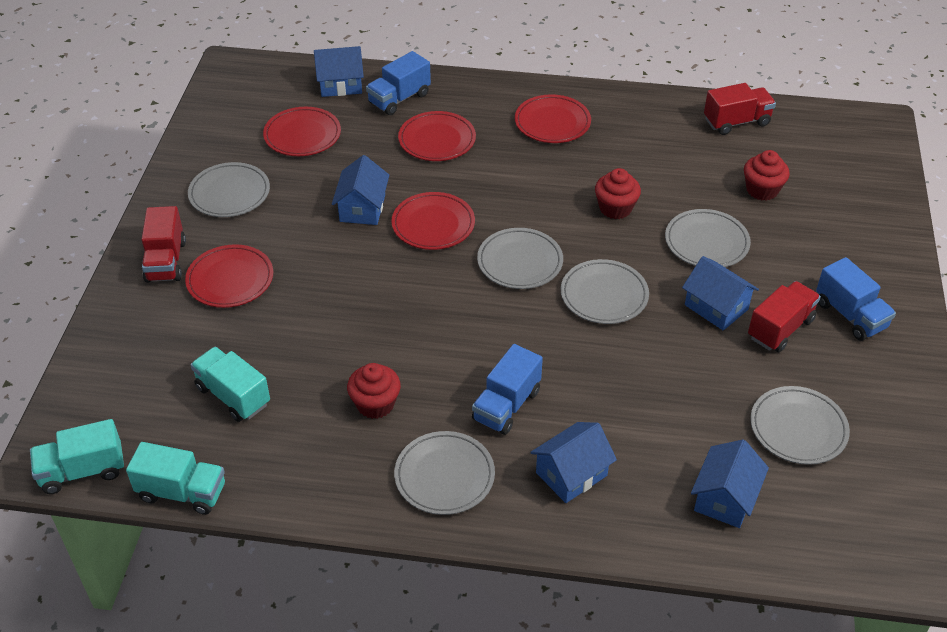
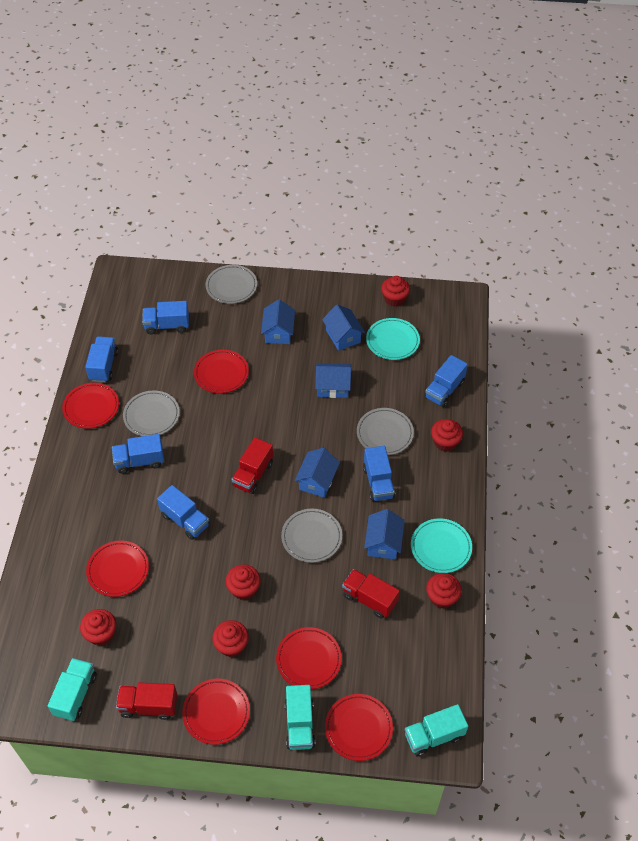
blue truck: 3 -> 6
grey plate: 6 -> 4
red cupcake: 3 -> 6
red plate: 5 -> 6
turquoise plate: 0 -> 2

